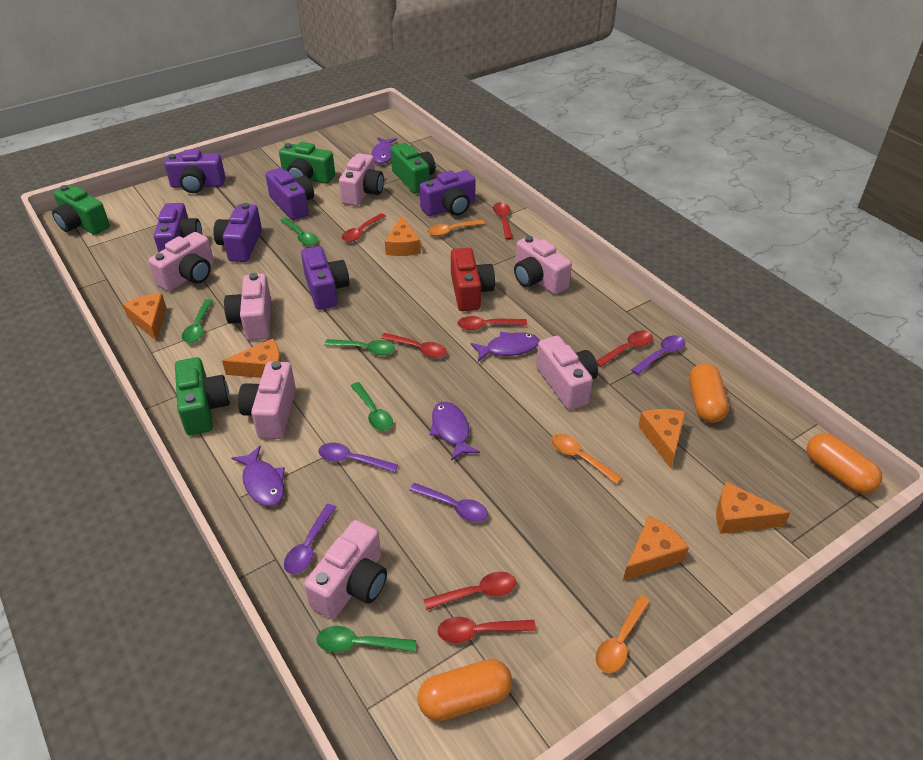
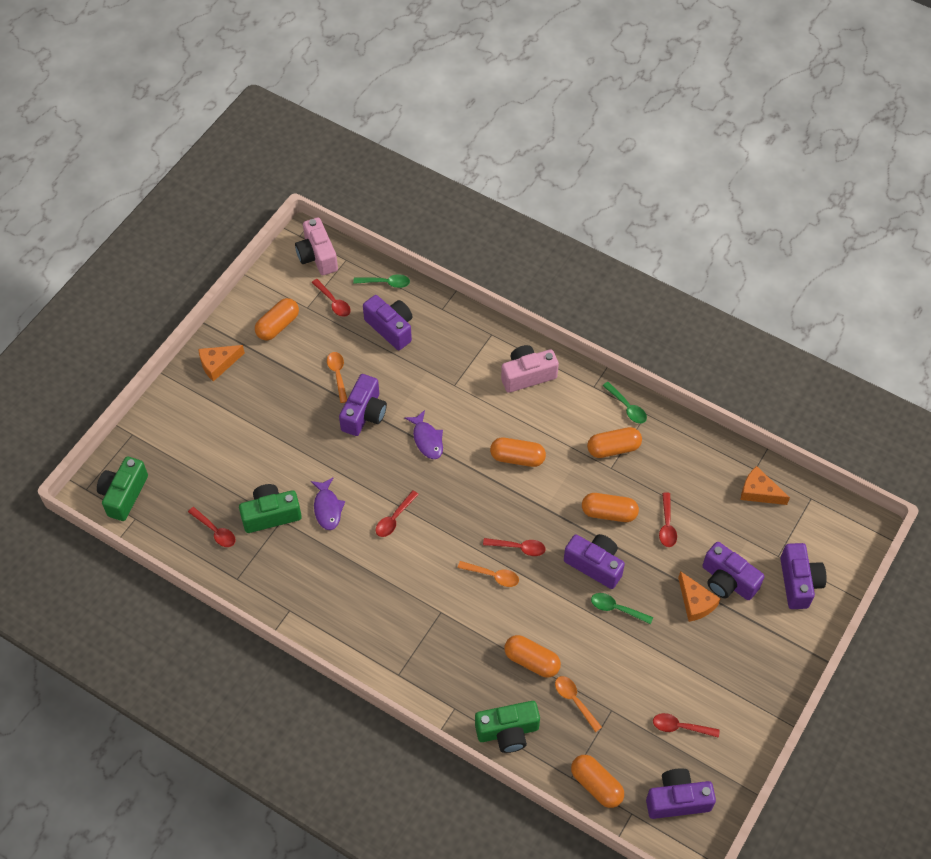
green camera: 4 -> 3
green spoon: 5 -> 3
orange capsule: 3 -> 6
orange cheese: 6 -> 3
pink camera: 7 -> 2
purple fish: 4 -> 2
purple spoon: 4 -> 0
red camera: 1 -> 0
red spoon: 7 -> 6

